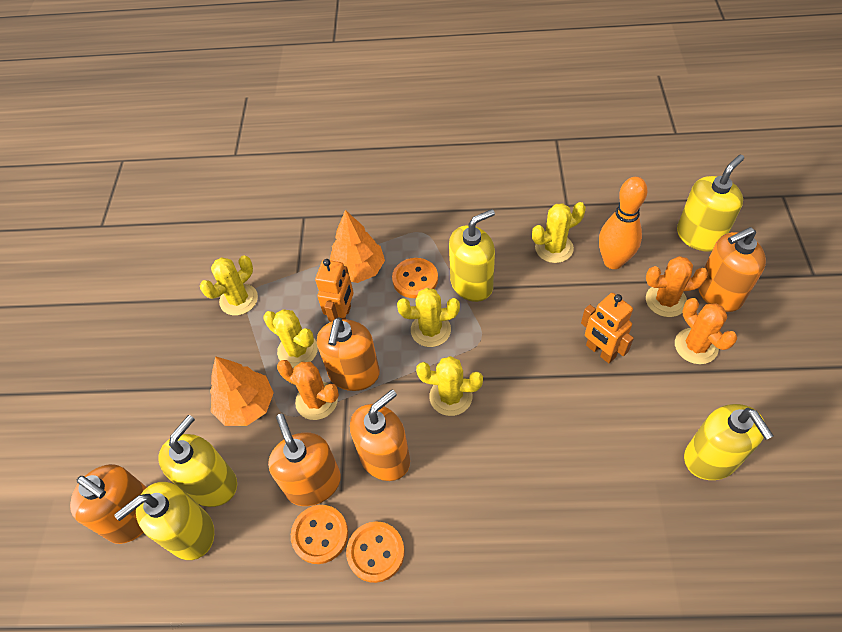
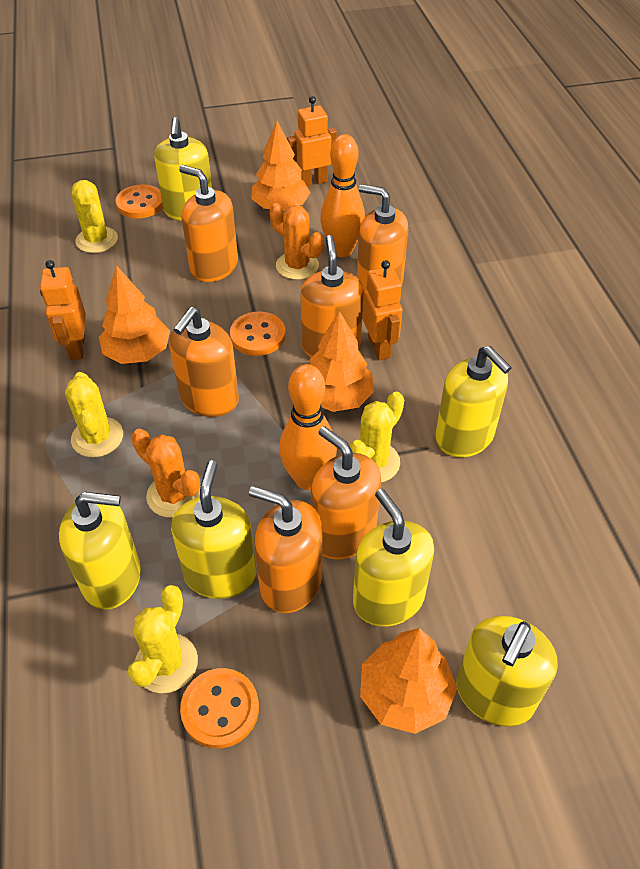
orange bowling pin: 1 -> 2
orange cactus: 3 -> 2
orange robot: 2 -> 3
orange soap dispenser: 5 -> 6
orange tree: 2 -> 4
yellow cactus: 5 -> 4
yellow soap dispenser: 5 -> 6

